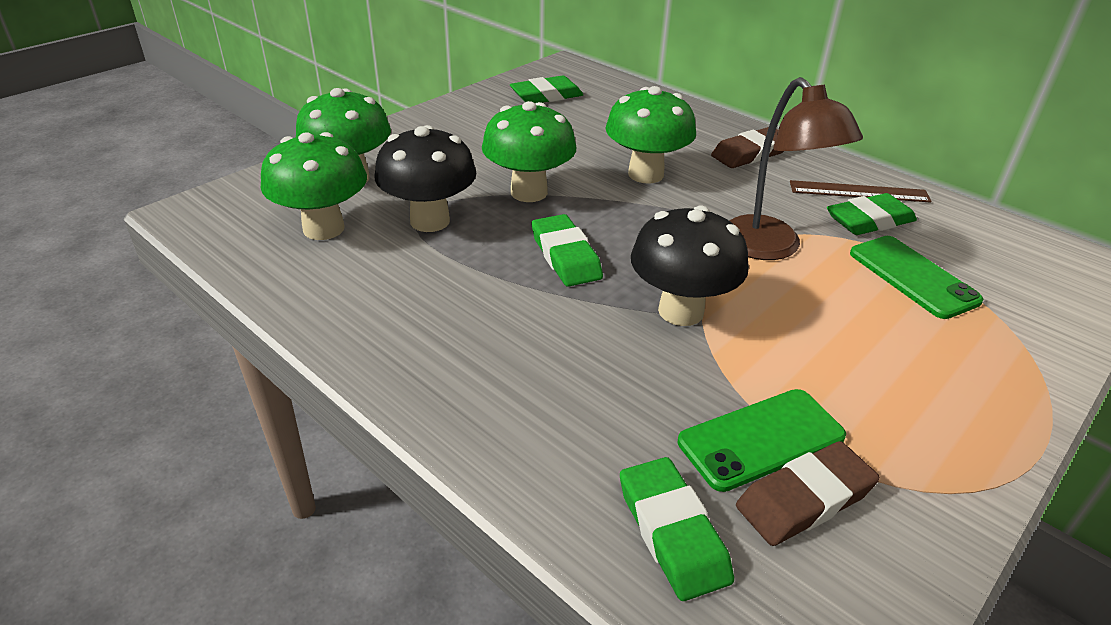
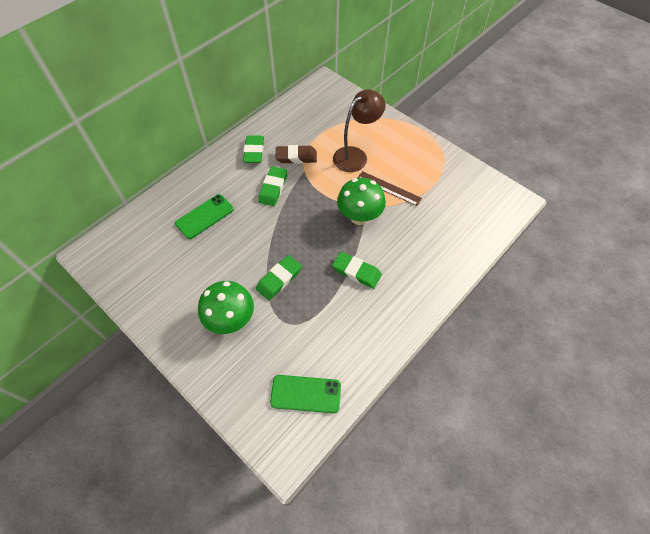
black mushroom: 2 -> 0
brown eraser: 2 -> 1
green mushroom: 4 -> 2

